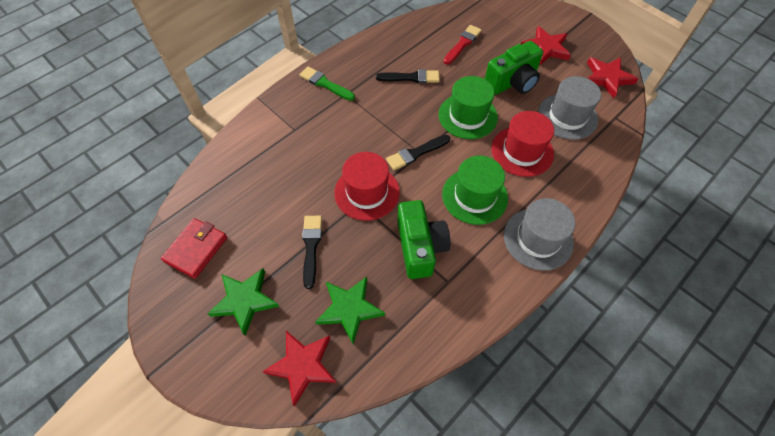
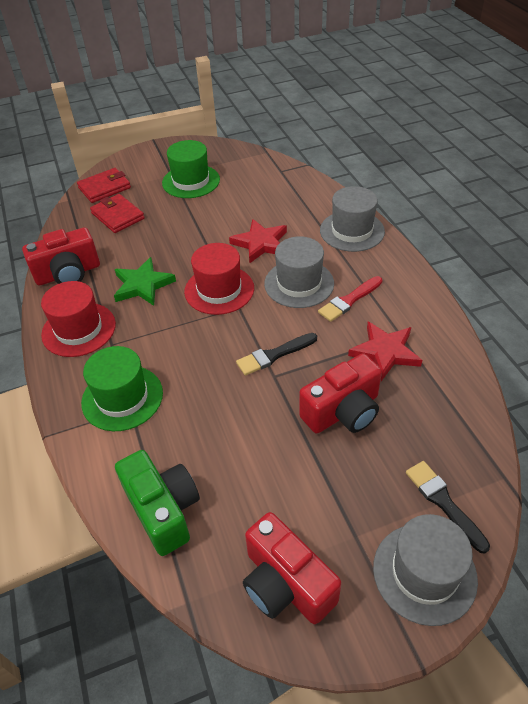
black brush: 3 -> 2
green brush: 1 -> 0
green camera: 2 -> 1
green star: 2 -> 1
grey hat: 2 -> 3
red camera: 0 -> 3
red star: 3 -> 2
red wallet: 1 -> 2

